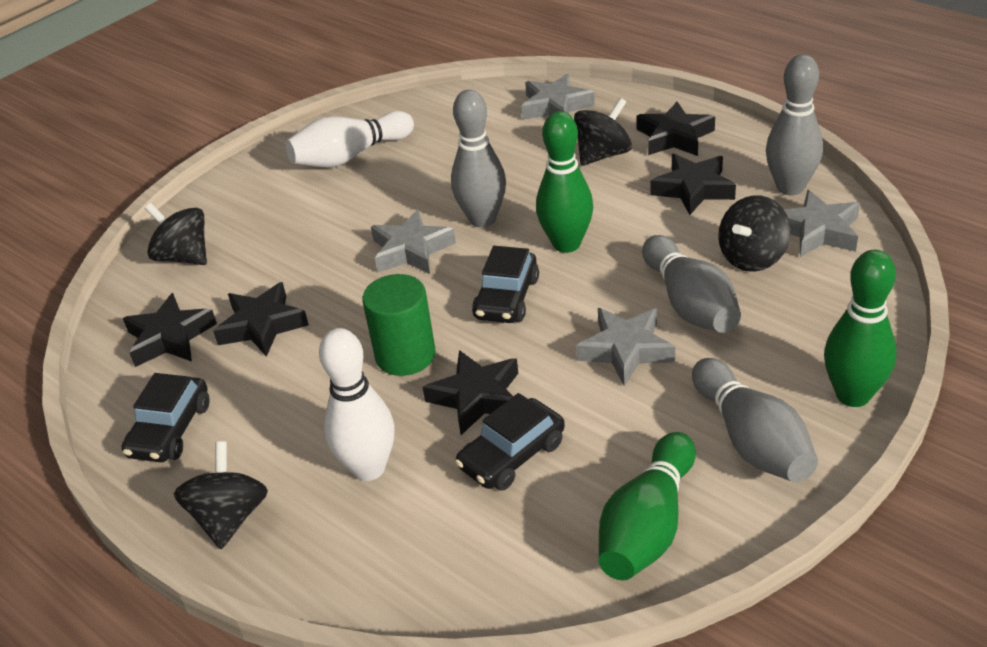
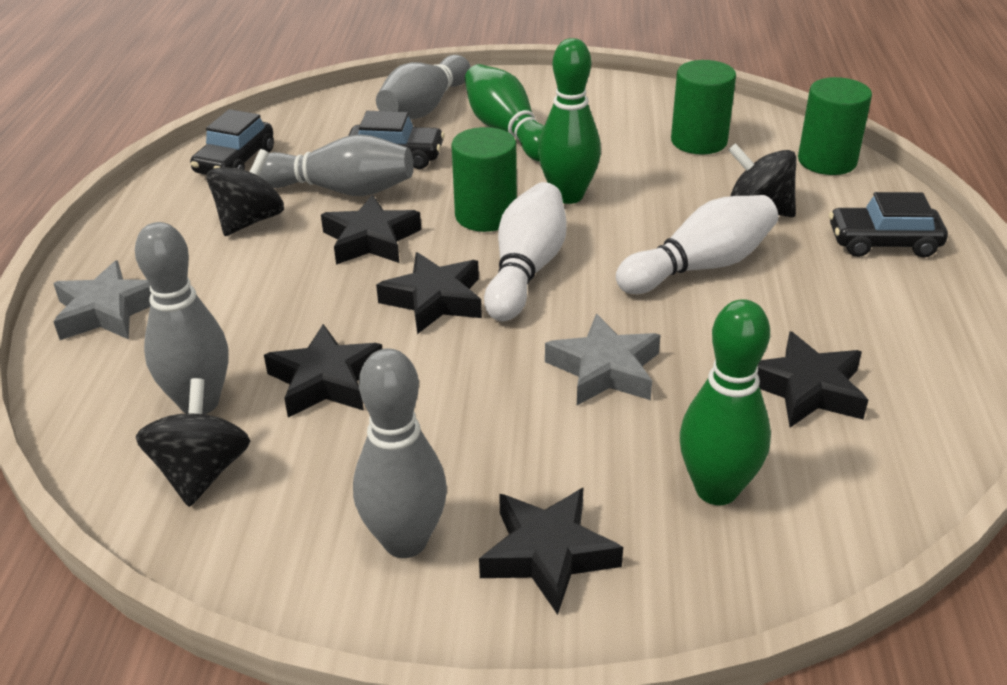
black spinning top: 4 -> 3
green cylinder: 1 -> 3
grey star: 4 -> 2

